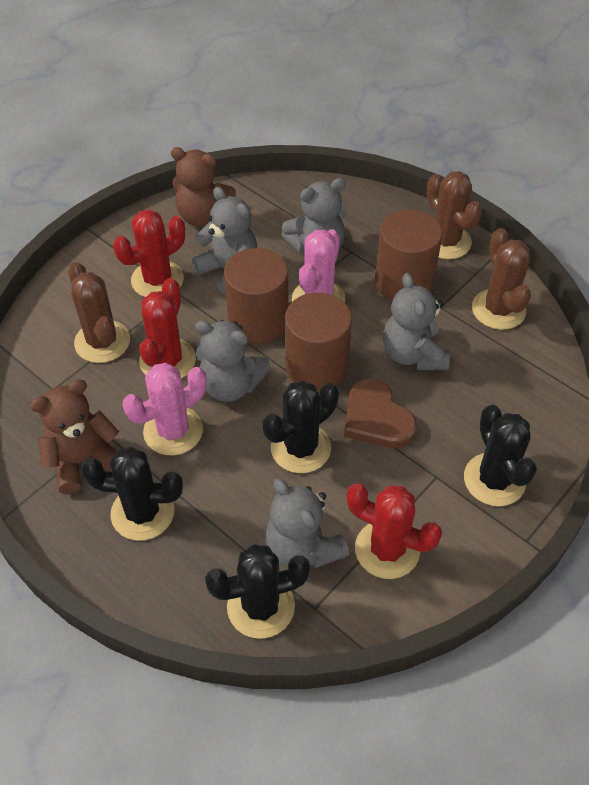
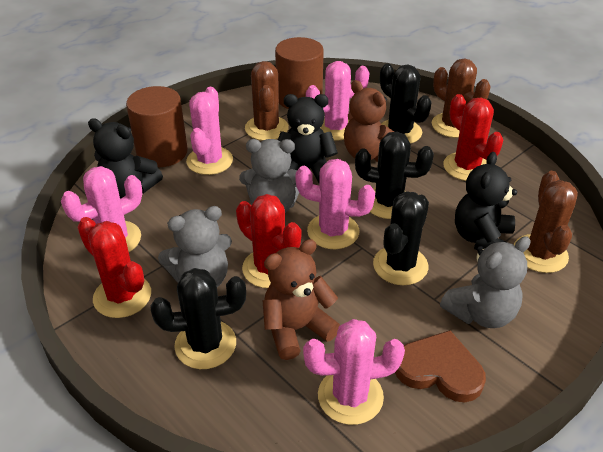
black teddy bear: 0 -> 3
brown cylinder: 3 -> 2
grey teddy bear: 5 -> 3
pink cactus: 2 -> 5

